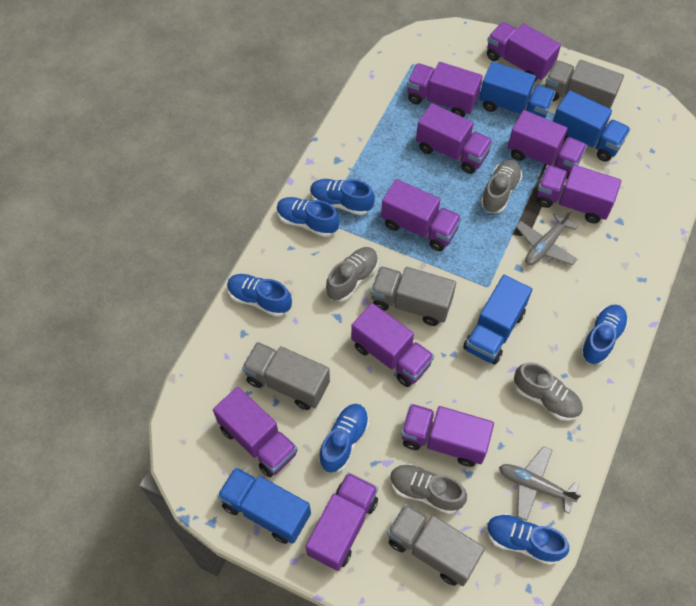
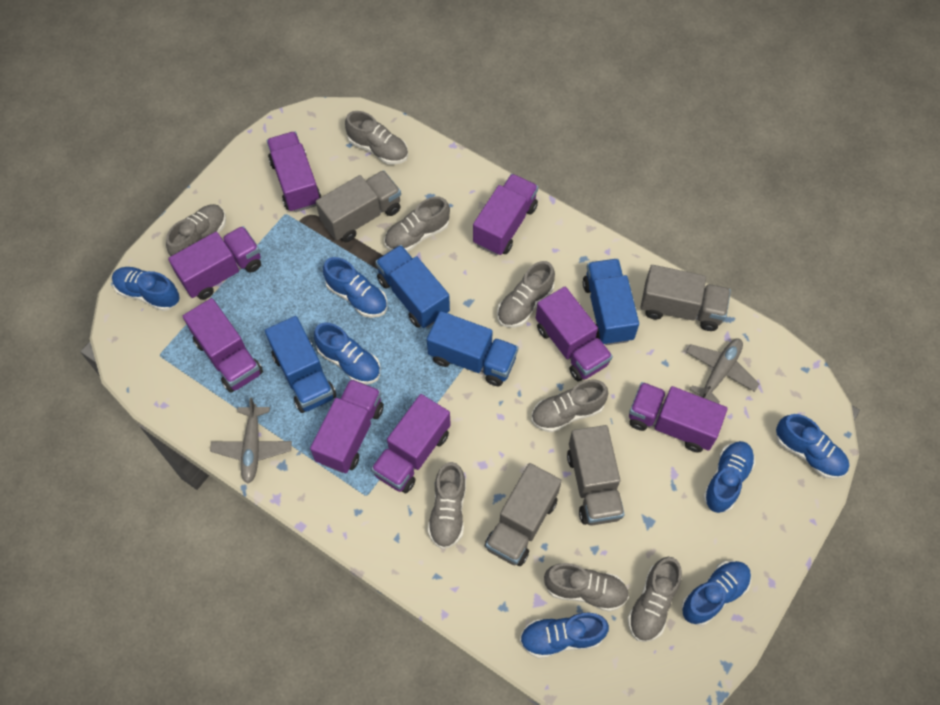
blue shoe: 6 -> 7
grey shoe: 4 -> 8
purple truck: 10 -> 8

